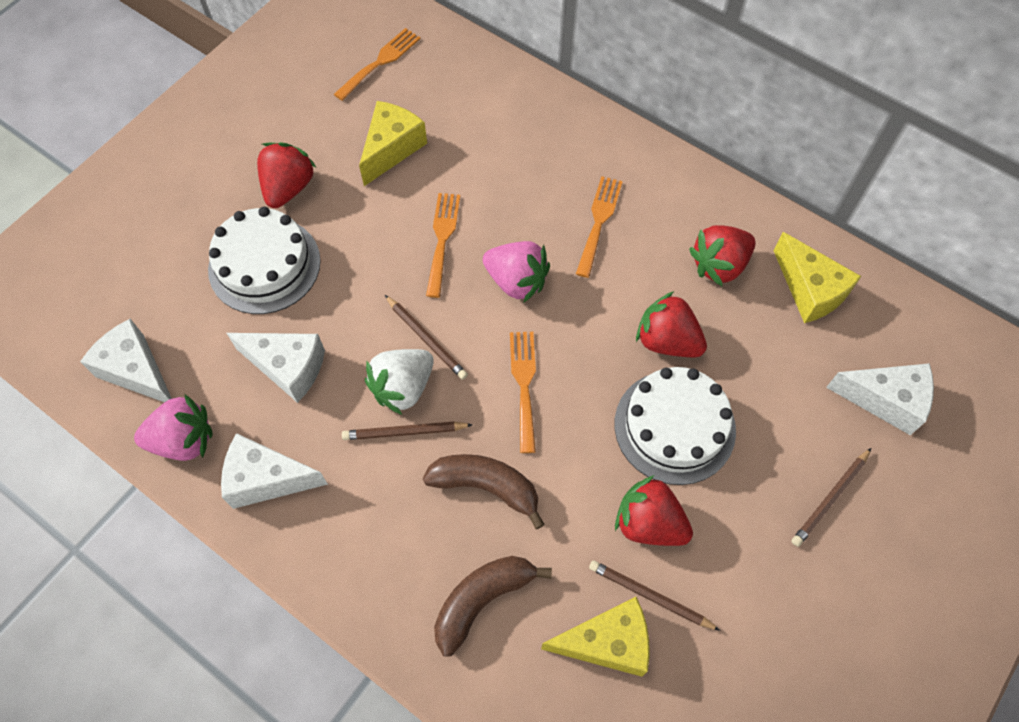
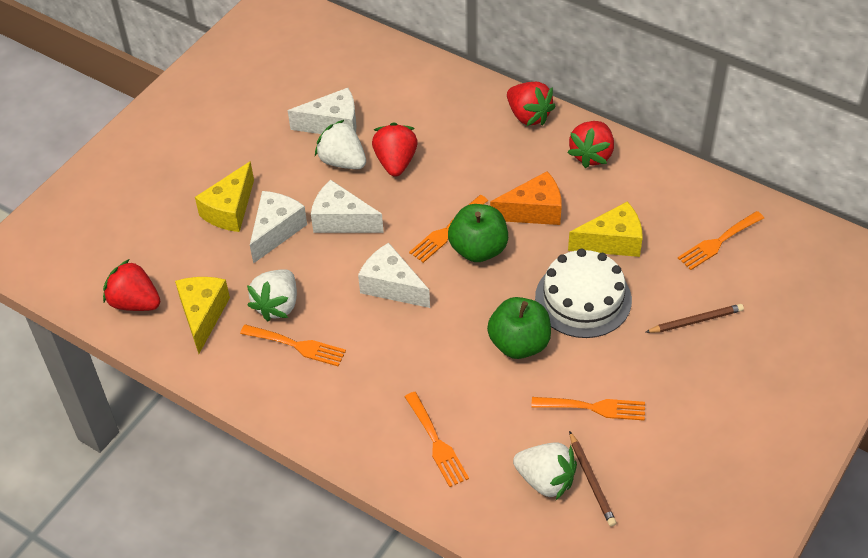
brown banana: 2 -> 0
brown pencil: 4 -> 2
green apple: 0 -> 2
orange cheese: 0 -> 1
orange fork: 4 -> 5
pink strawberry: 2 -> 0
white cake: 2 -> 1
white strawberry: 1 -> 3

